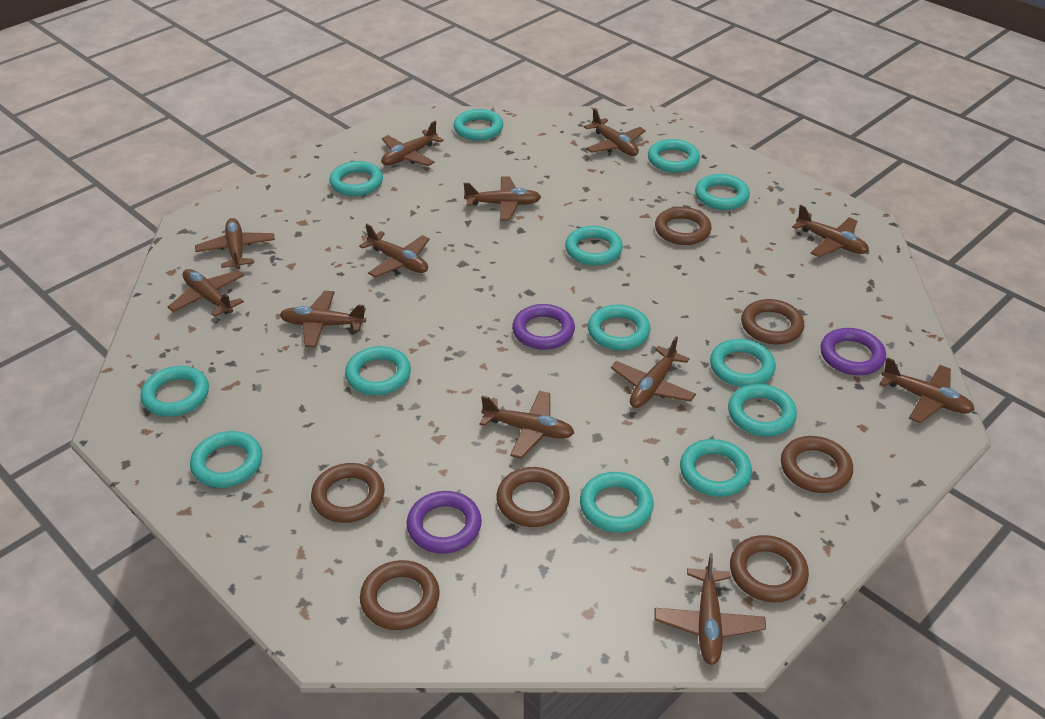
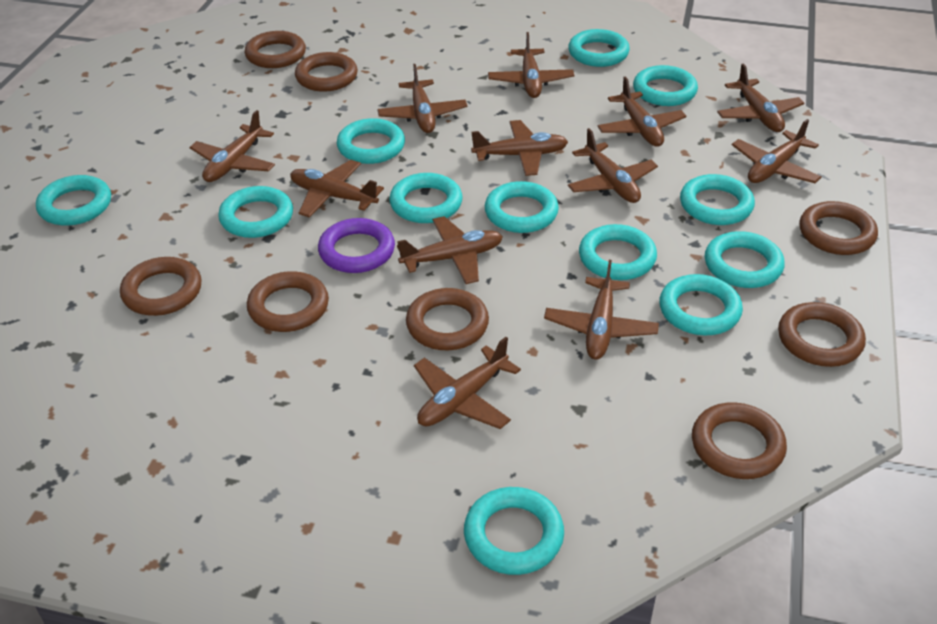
brown ring: 7 -> 8
purple ring: 3 -> 1
turquoise ring: 13 -> 12

